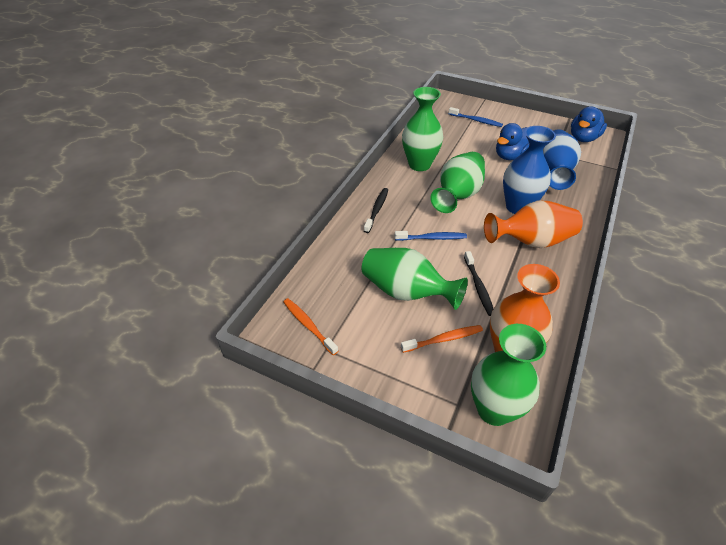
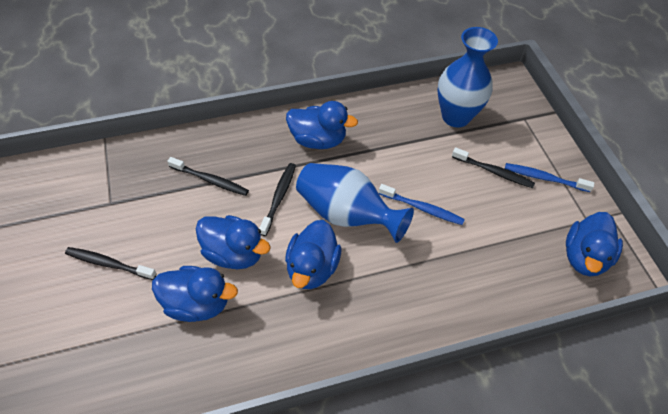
black toothbrush: 2 -> 4
blue duck: 2 -> 5
green vase: 4 -> 0
orange toothbrush: 2 -> 0
orange vase: 2 -> 0

